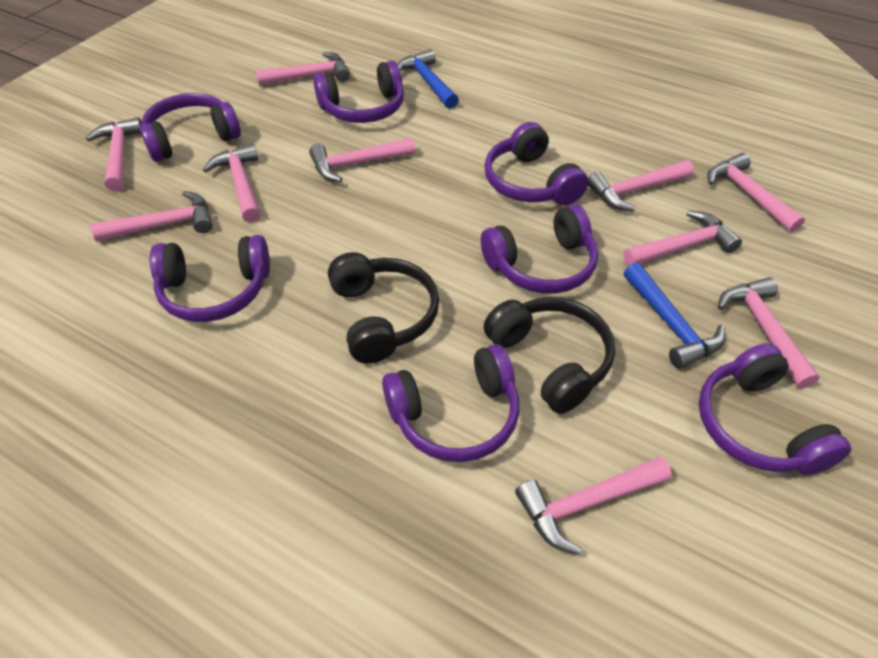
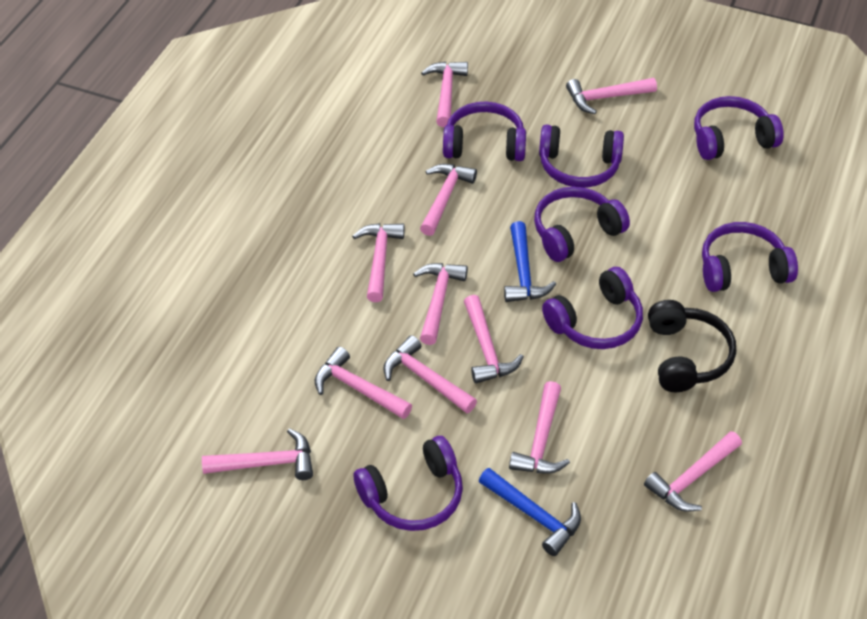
black headphones: 2 -> 1
pink hammer: 10 -> 11

